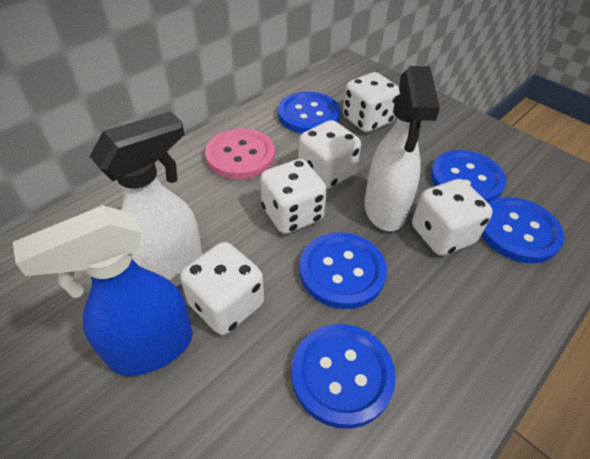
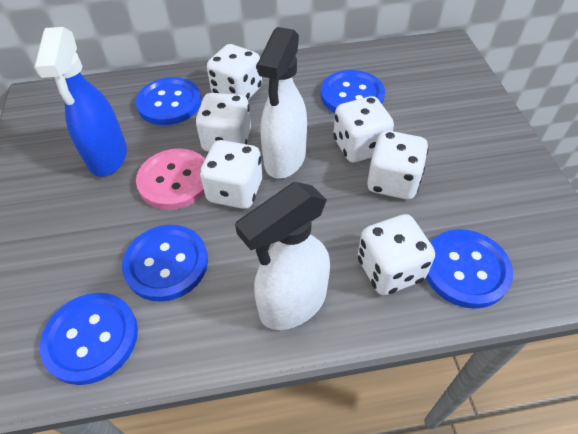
white dice: 5 -> 6

